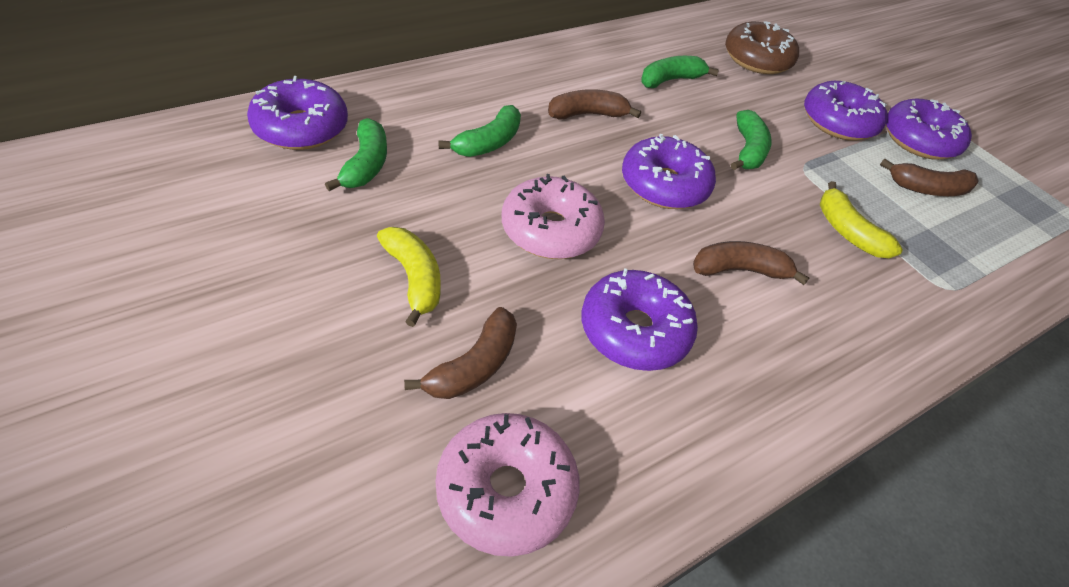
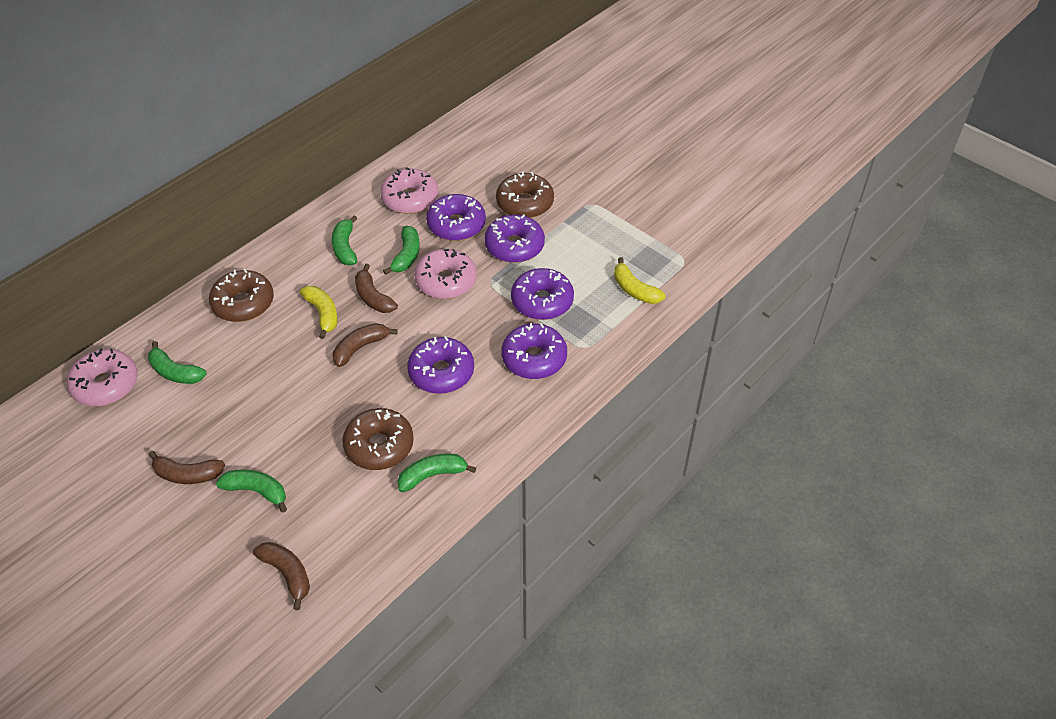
brown donut: 1 -> 3
green banana: 4 -> 5
pink donut: 2 -> 3

